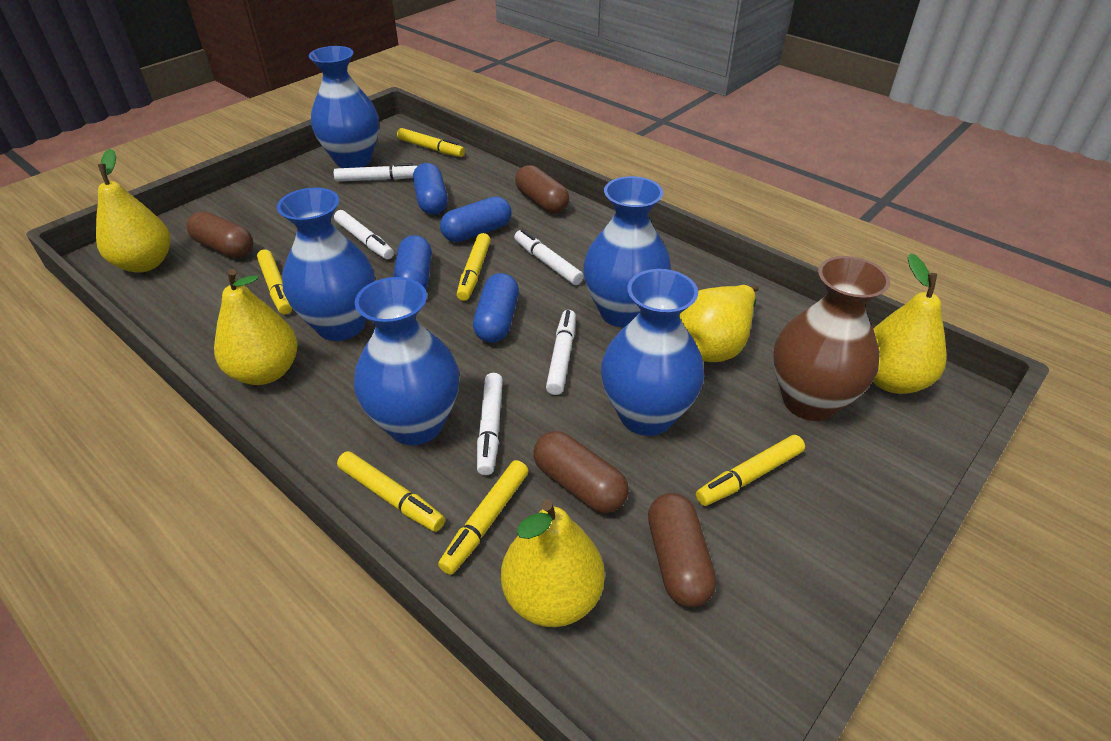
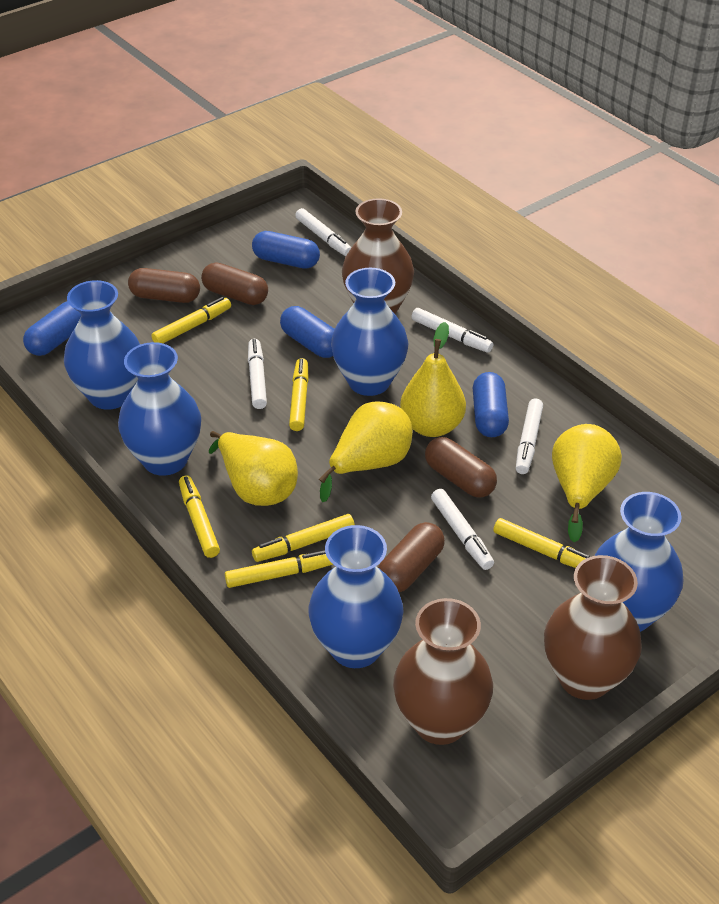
brown vase: 1 -> 3
yellow pear: 5 -> 4

